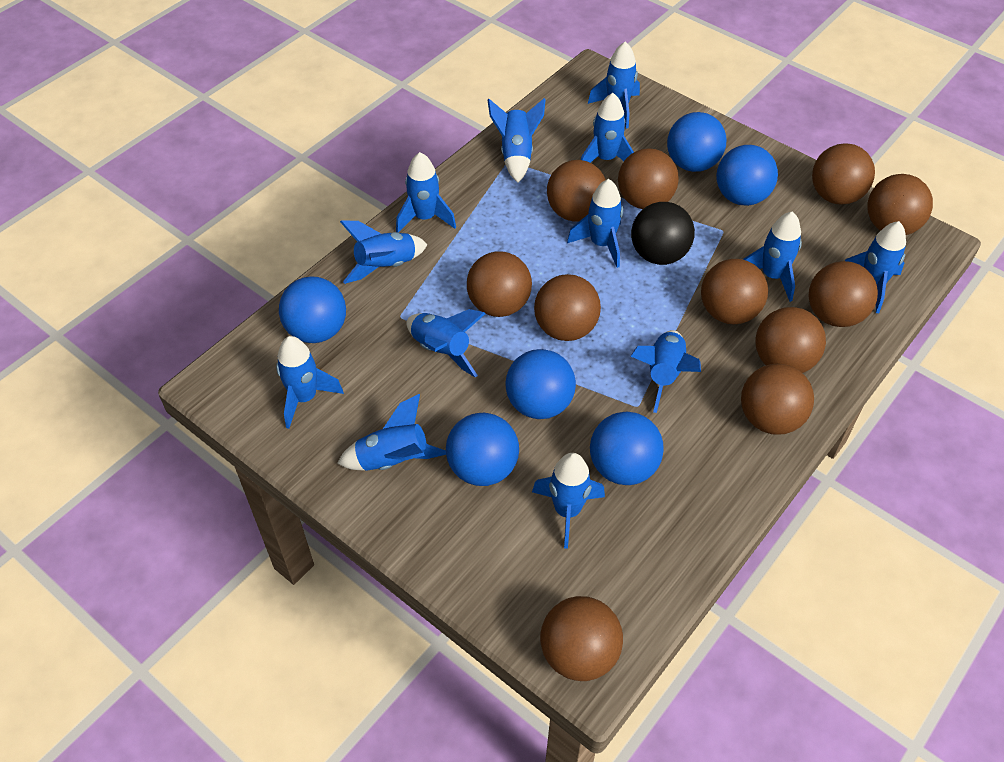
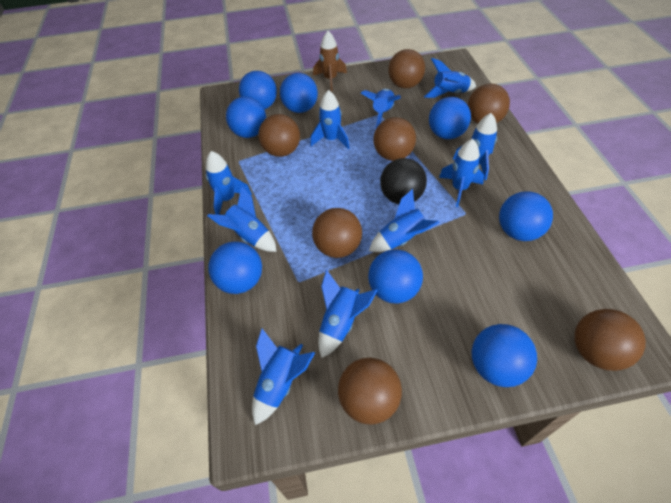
blue ball: 6 -> 8
blue rocket: 13 -> 10
brown ball: 11 -> 7
brown rocket: 0 -> 1

